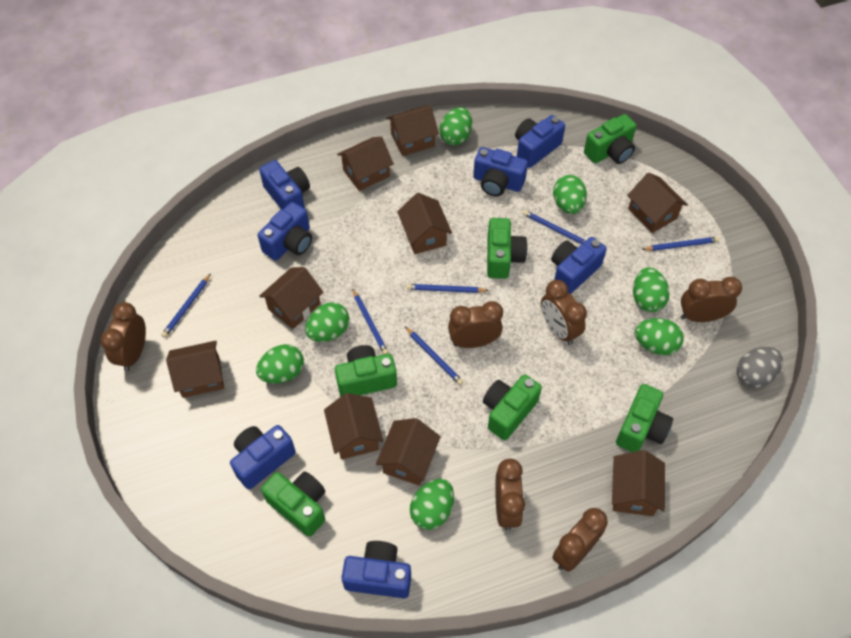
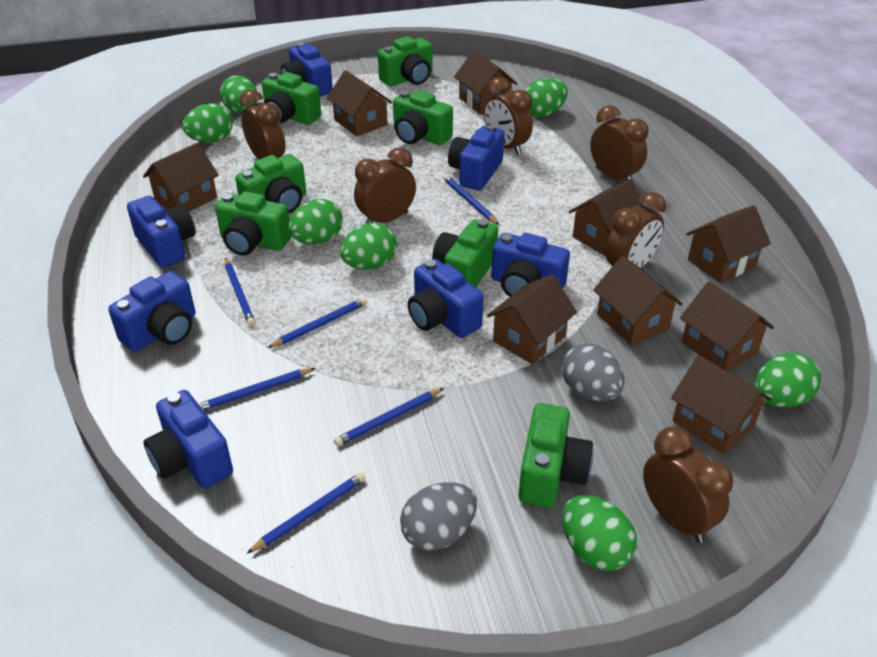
green camera: 6 -> 7
grey egg: 1 -> 2

